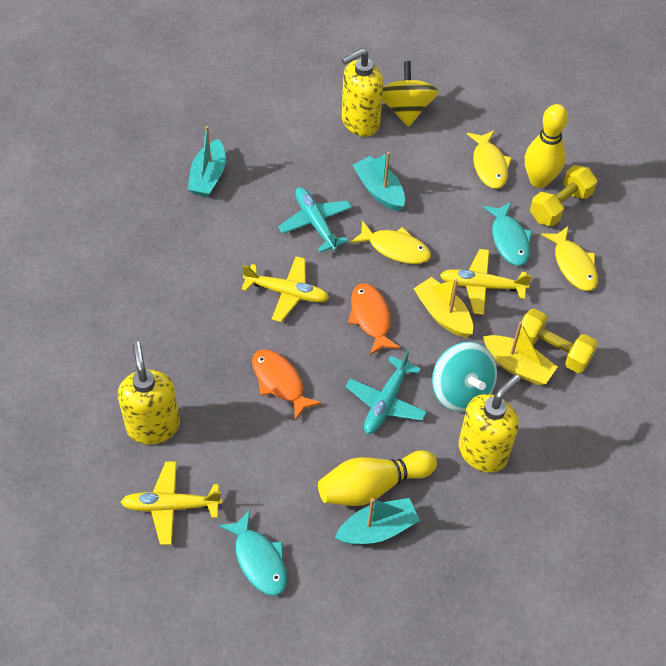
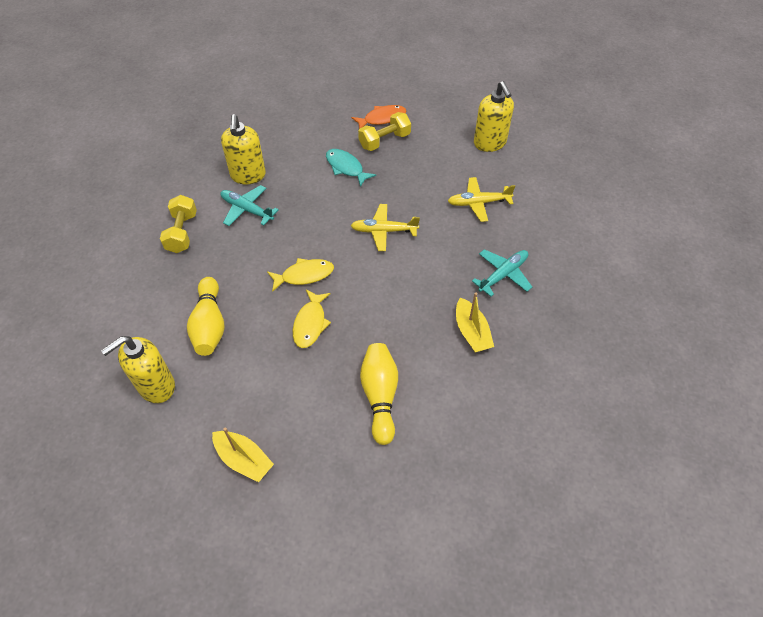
orange fish: 2 -> 1
turquoise boat: 3 -> 0
turquoise fish: 2 -> 1
turquoise spinning top: 1 -> 0
yellow fish: 3 -> 2
yellow plane: 3 -> 2
yellow spinning top: 1 -> 0

